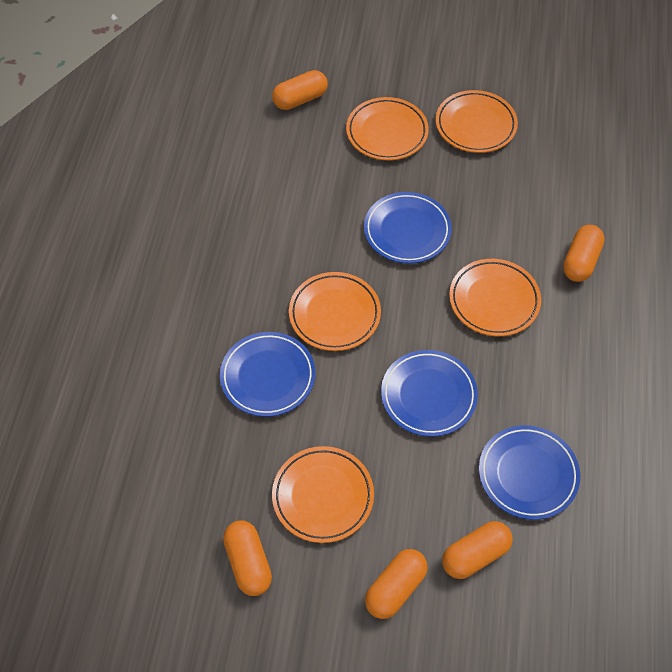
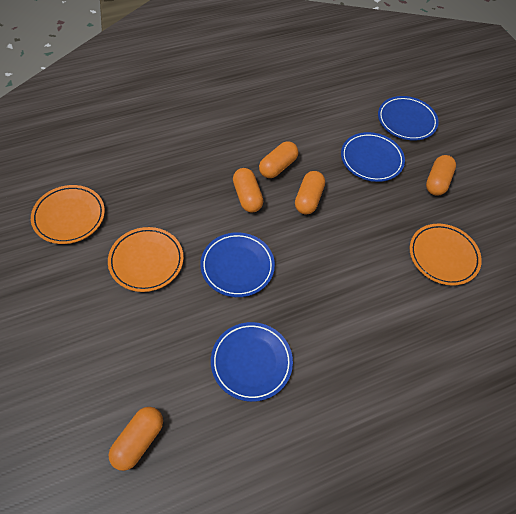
orange plate: 5 -> 3

